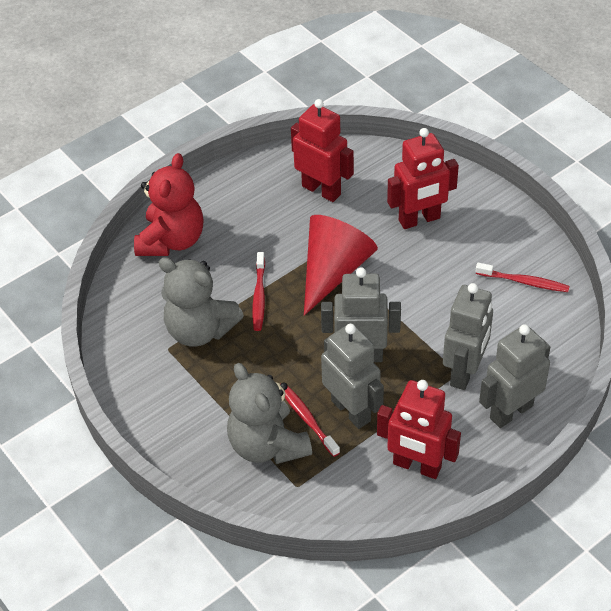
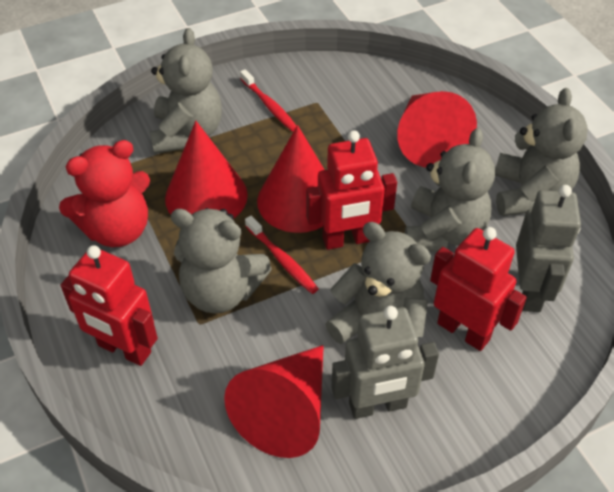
grey robot: 4 -> 2
grey teddy bear: 2 -> 5
red cone: 1 -> 4
red toothbrush: 3 -> 2

